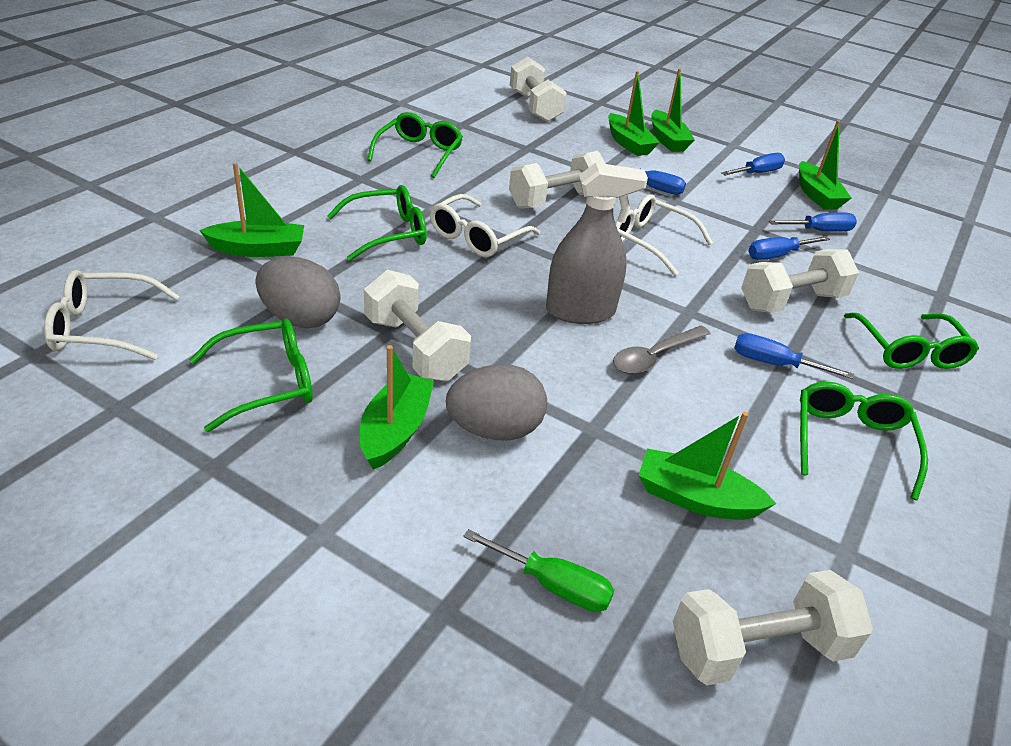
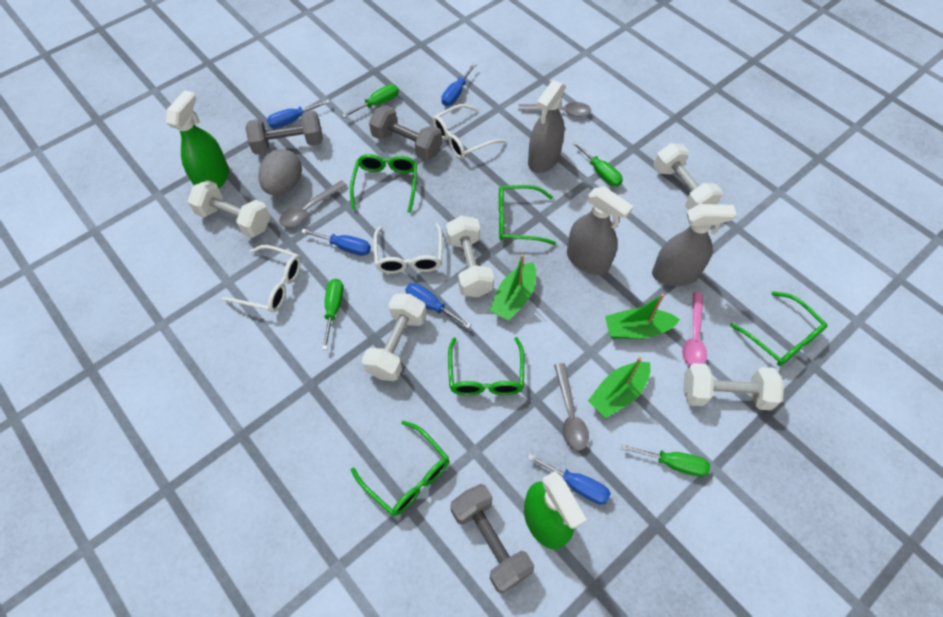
green boat: 6 -> 3
green screwdriver: 1 -> 4
green spray bottle: 0 -> 2
grey dumbbell: 0 -> 3
grey egg: 2 -> 1
grey spoon: 1 -> 3
grey spray bottle: 1 -> 3
pink spoon: 0 -> 1

